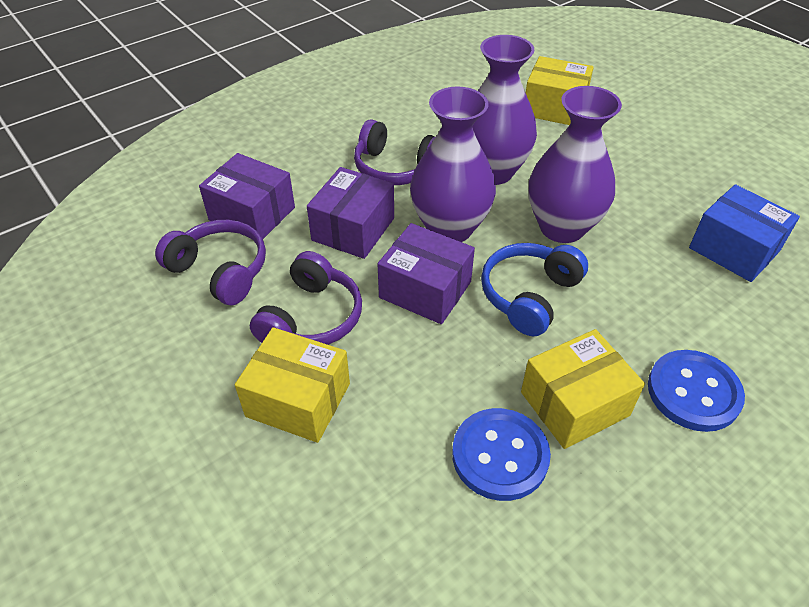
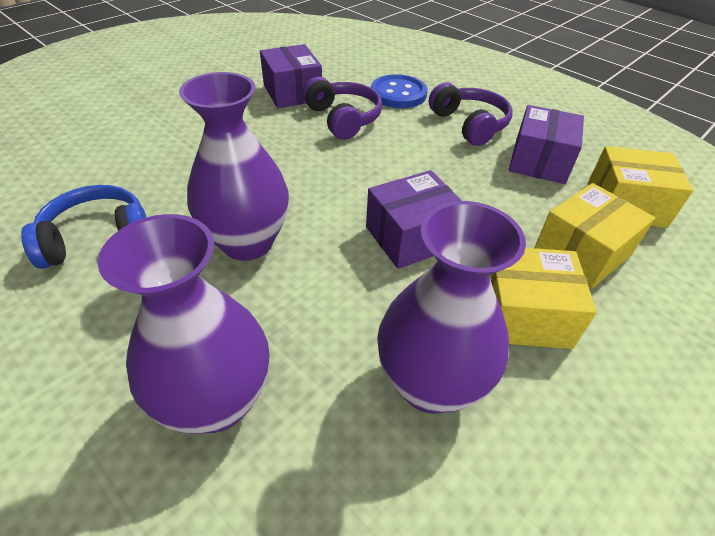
blue box: 1 -> 0
blue button: 2 -> 1
purple headphones: 3 -> 2

